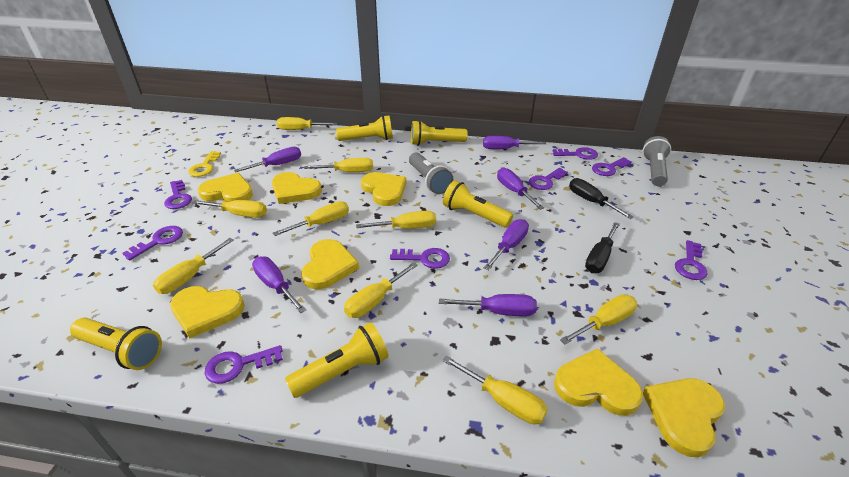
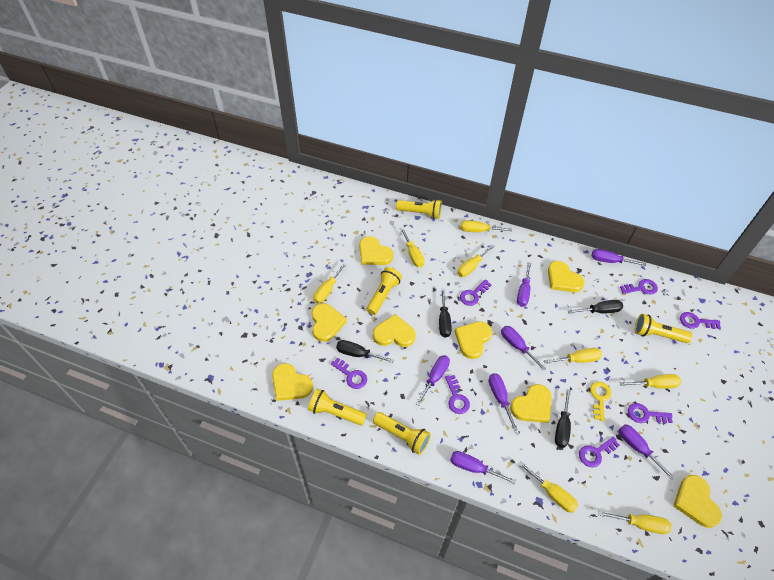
black screwdriver: 2 -> 4
grey flashlight: 2 -> 0
purple key: 8 -> 7
purple screwdriver: 6 -> 7
yellow heart: 7 -> 8
yellow screwdriver: 9 -> 8

